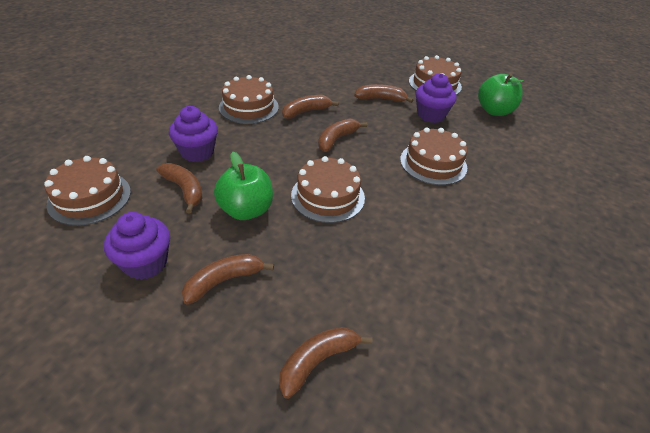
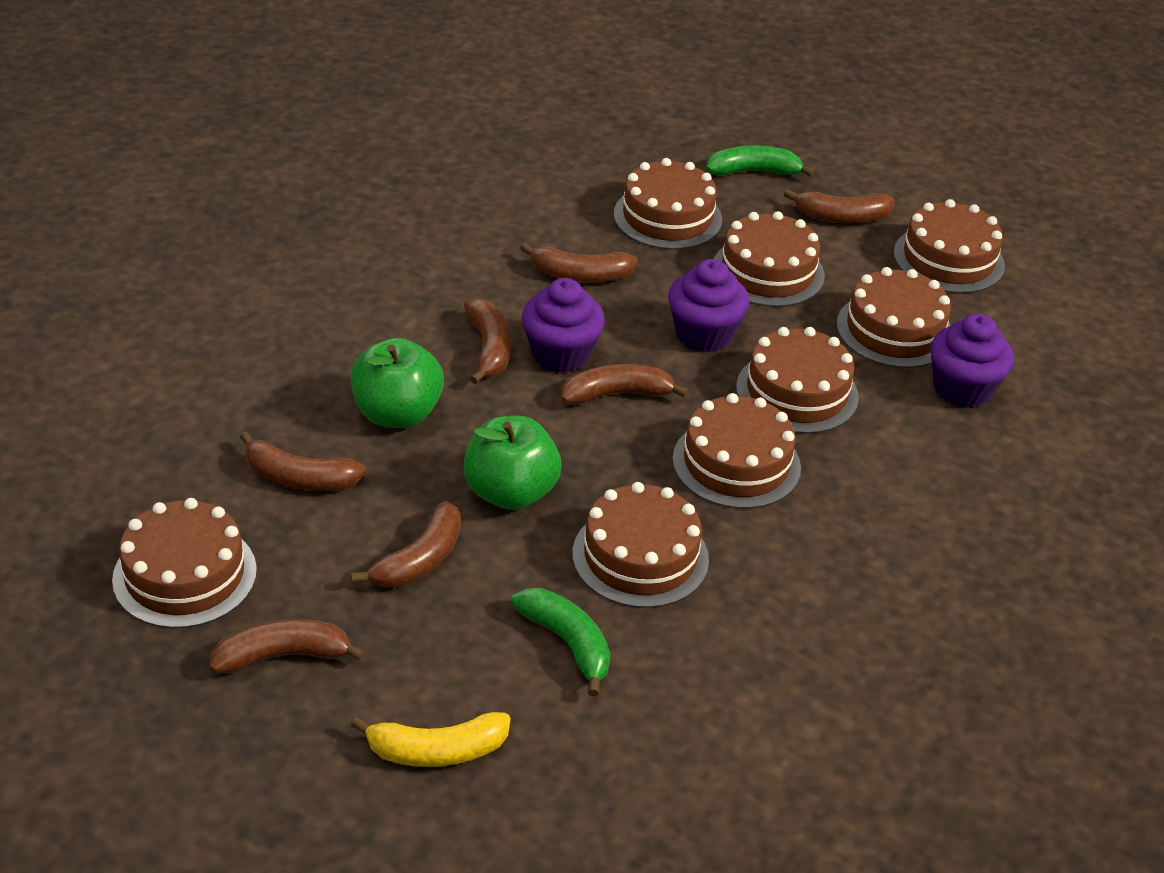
brown banana: 6 -> 7
brown cake: 5 -> 8
green banana: 0 -> 2
yellow banana: 0 -> 1

